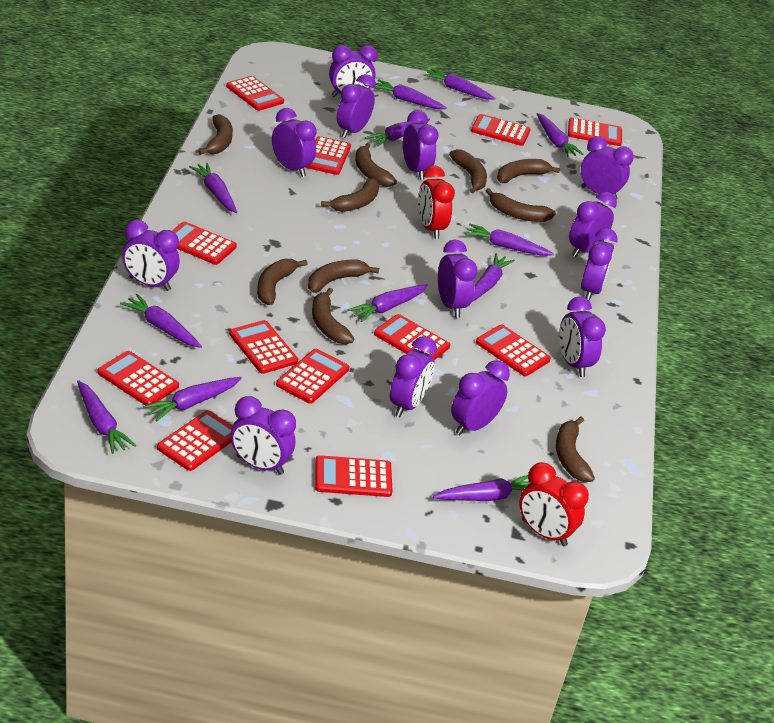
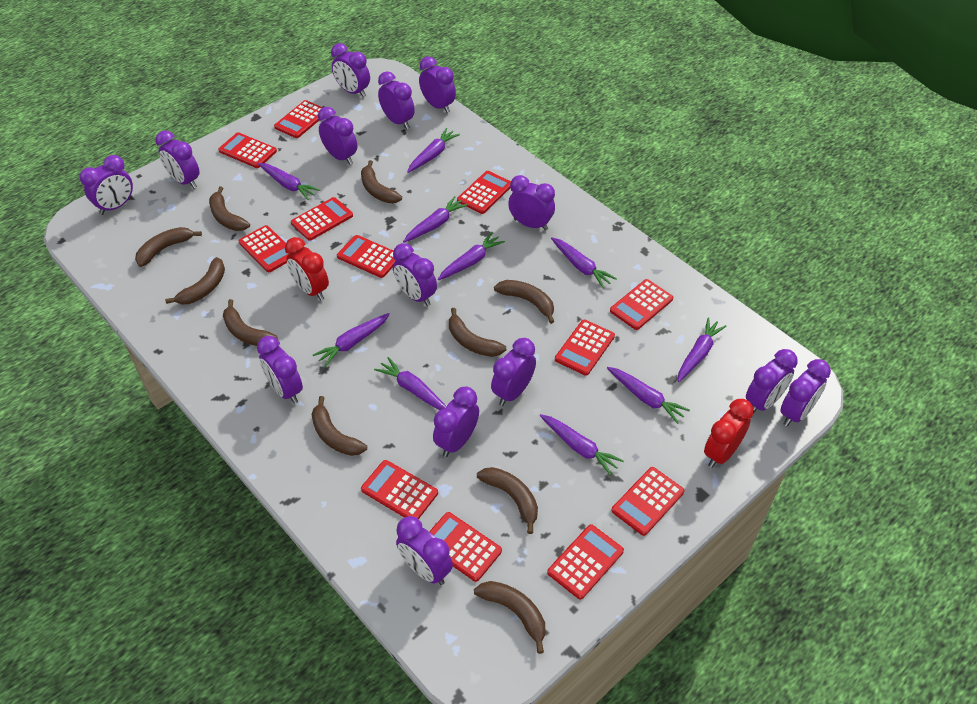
purple carrot: 12 -> 10
purple clock: 13 -> 14

